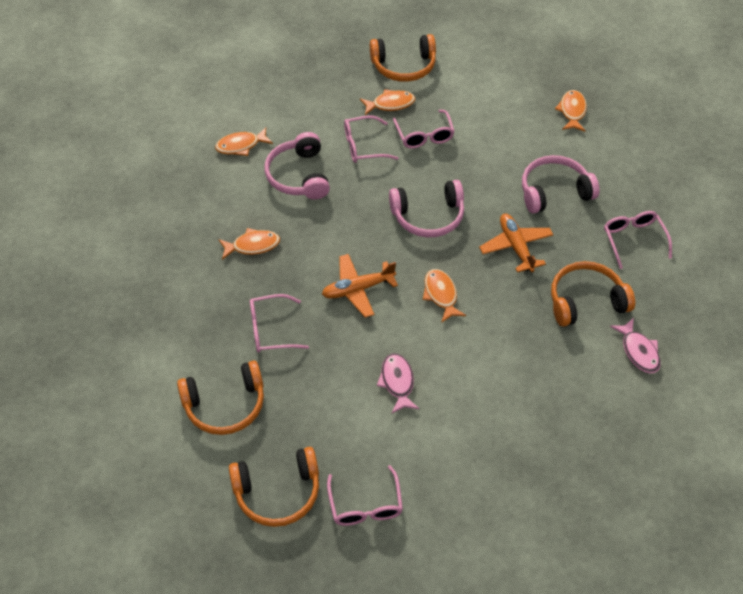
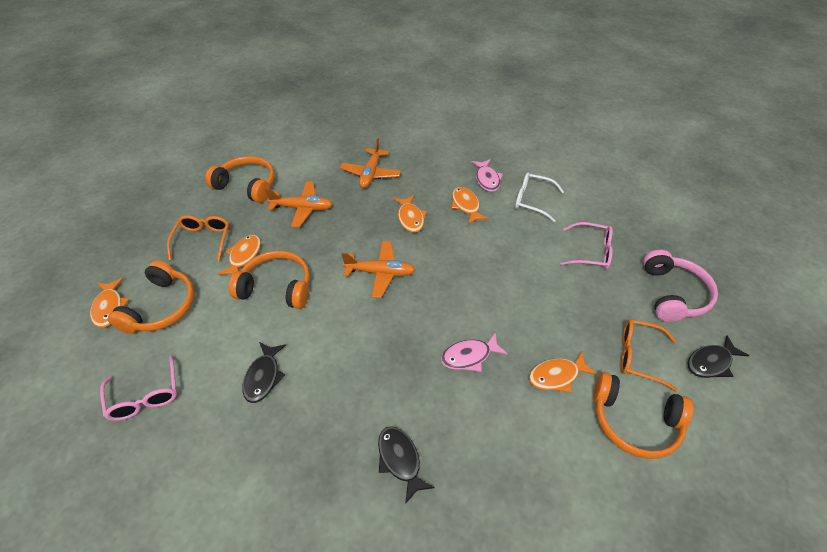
black fish: 0 -> 3
orange glasses: 0 -> 2
orange plane: 2 -> 3
pink glasses: 5 -> 2
pink headphones: 3 -> 1
white glasses: 0 -> 1

